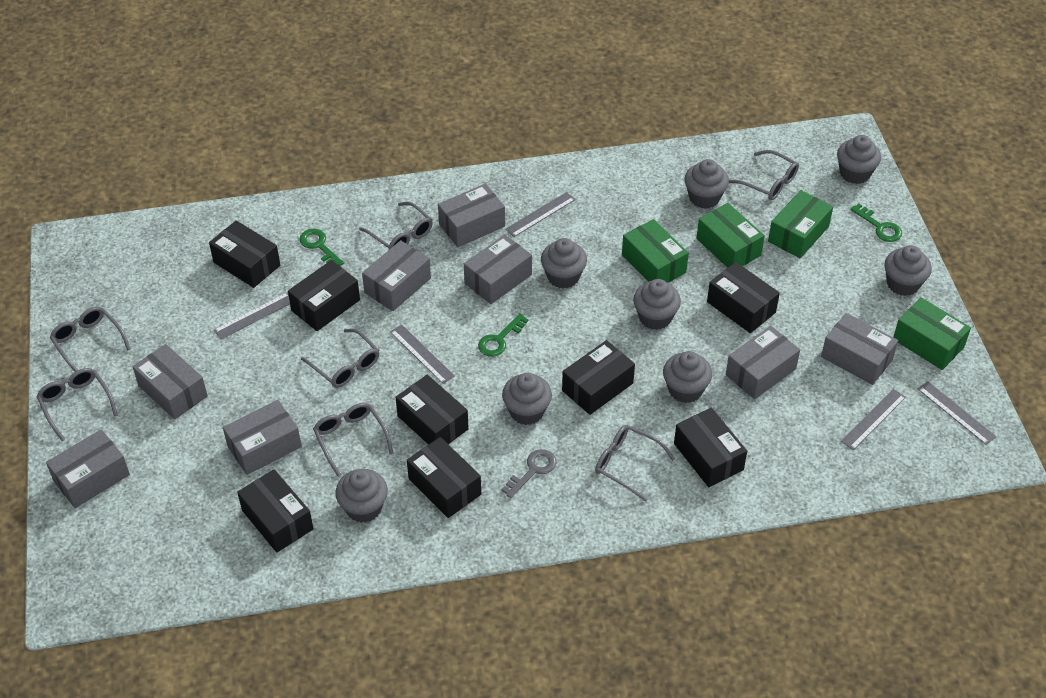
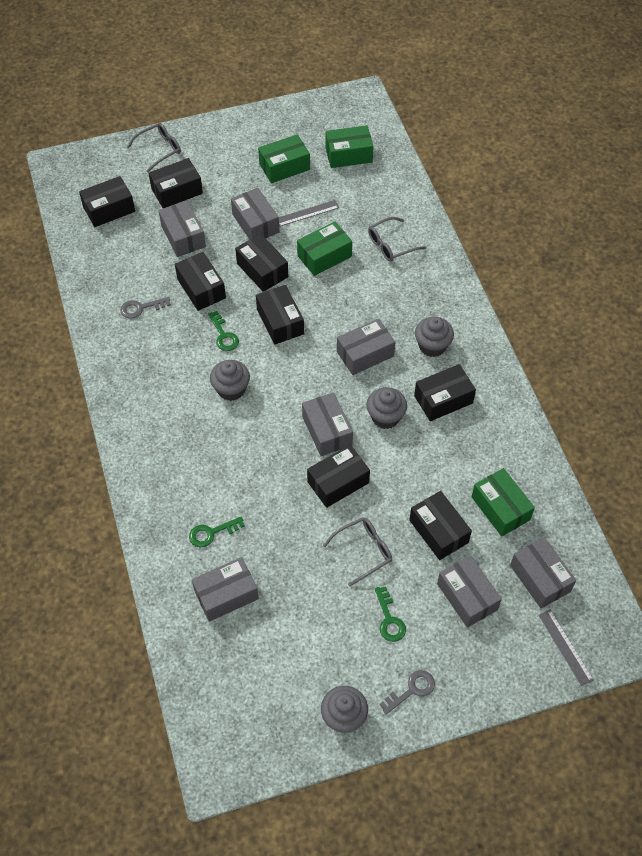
grey box: 8 -> 7
grey cupcake: 8 -> 4
grey glasses: 7 -> 3
grey key: 1 -> 2
grey ruler: 5 -> 2

